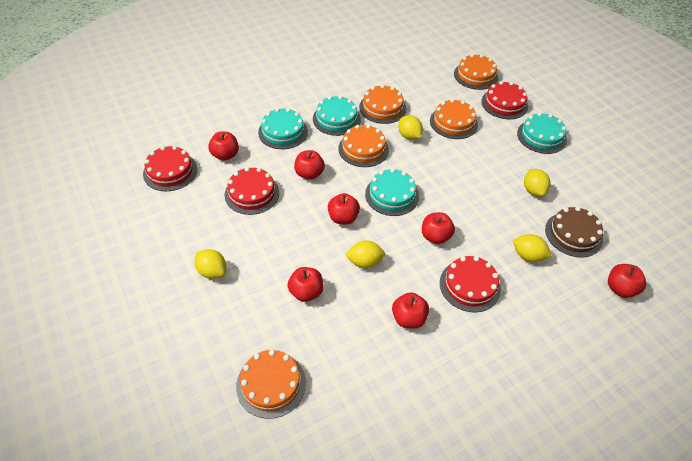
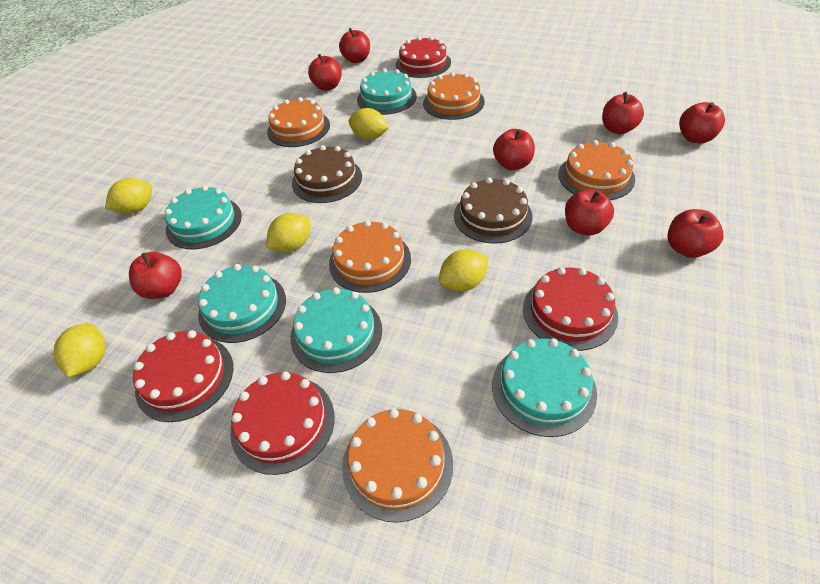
brown cake: 1 -> 2
red apple: 7 -> 8
turquoise cake: 4 -> 5

